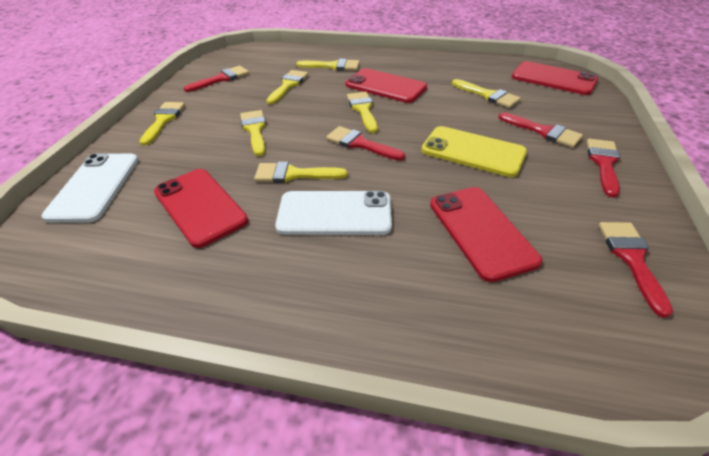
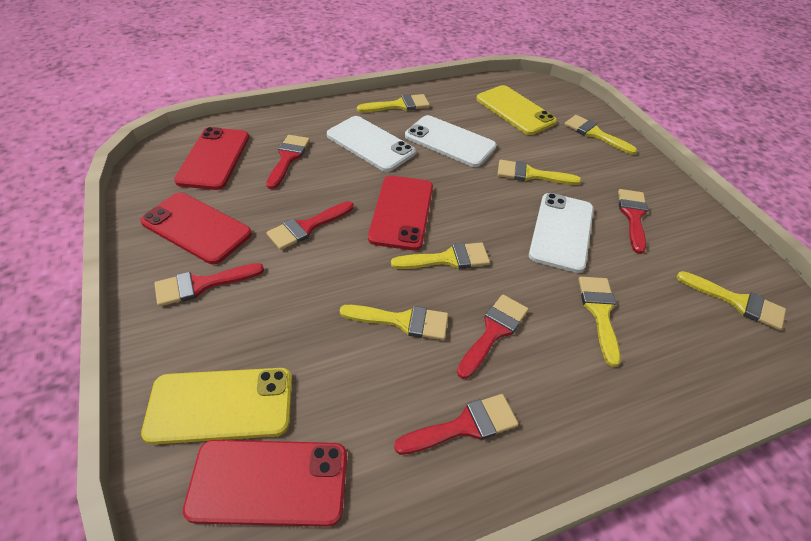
red brush: 5 -> 6
white phone: 2 -> 3
yellow phone: 1 -> 2

